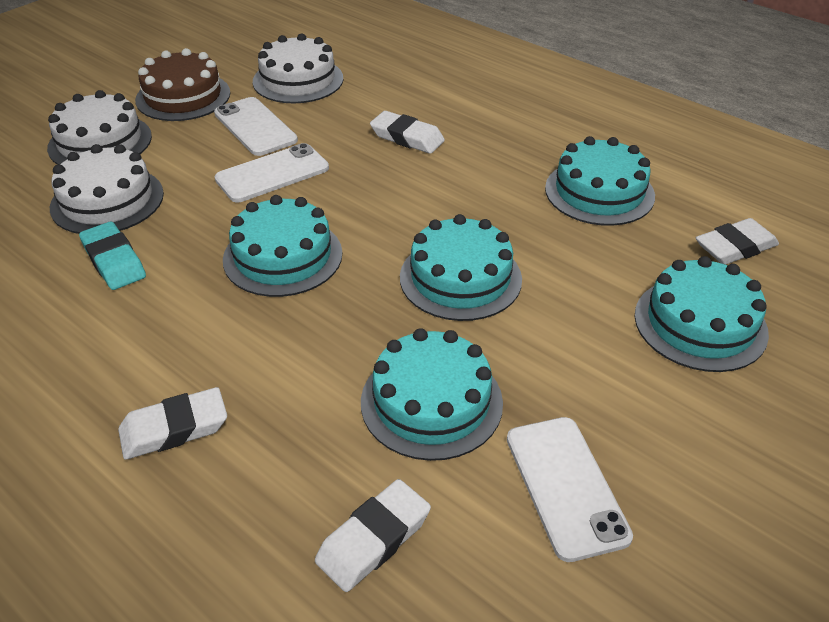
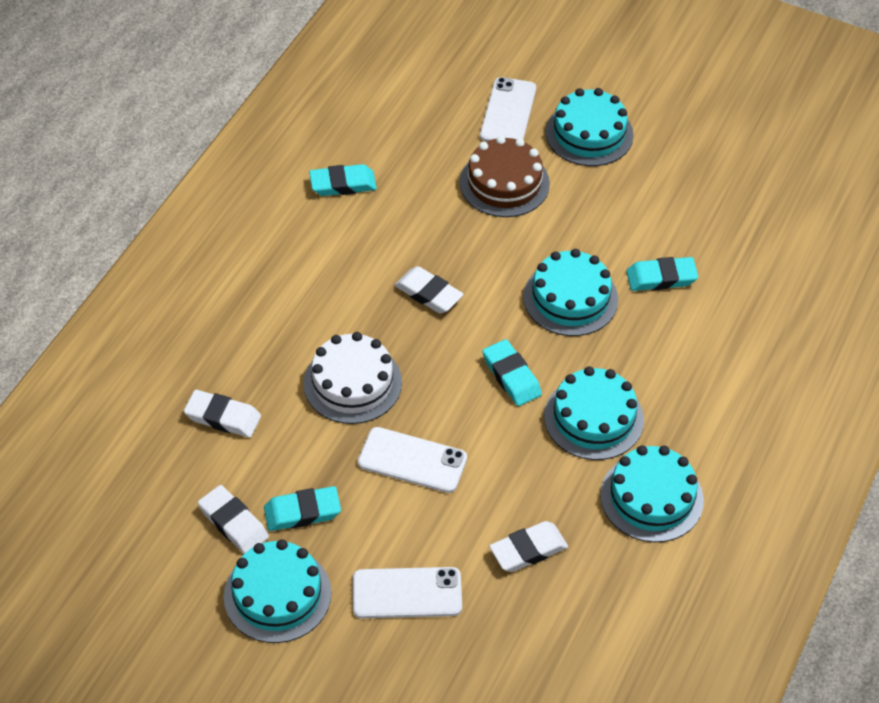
turquoise eraser: 1 -> 4
white cake: 3 -> 1

